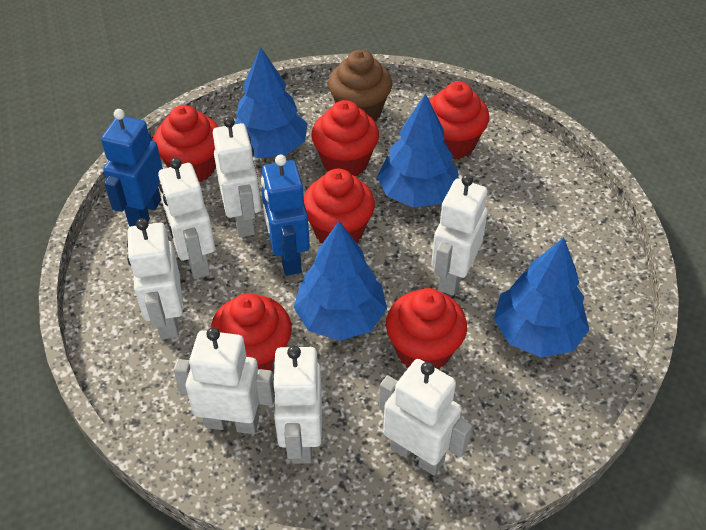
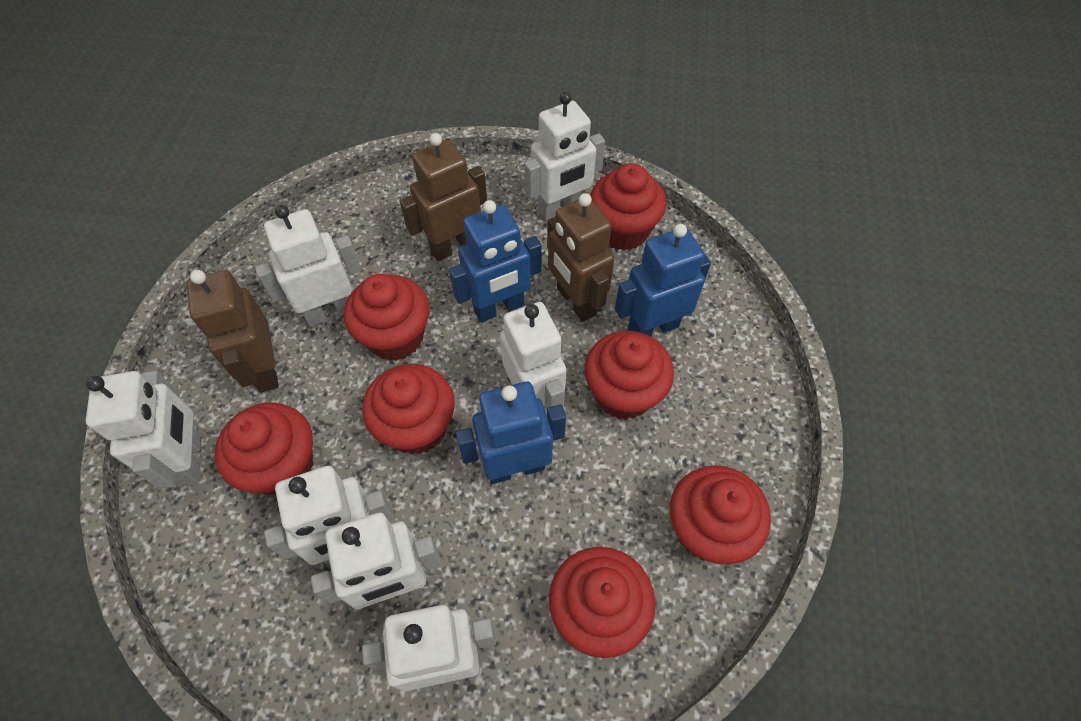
blue robot: 2 -> 3
blue tree: 4 -> 0
brown cupcake: 1 -> 0
brown robot: 0 -> 3
red cupcake: 6 -> 7

